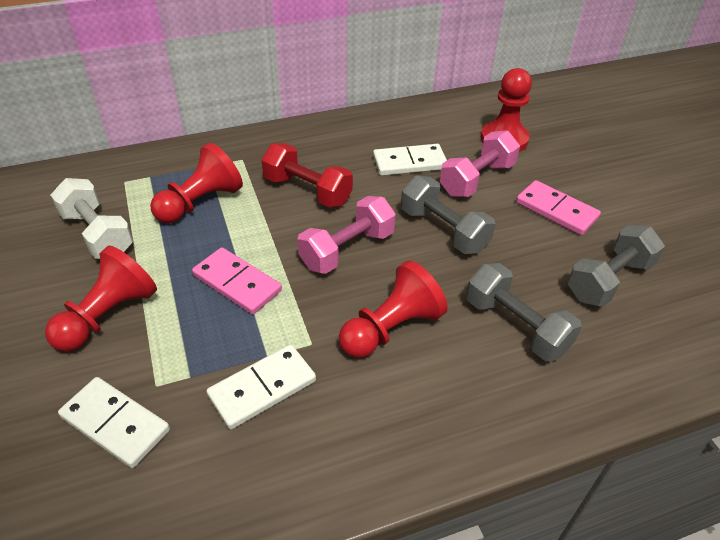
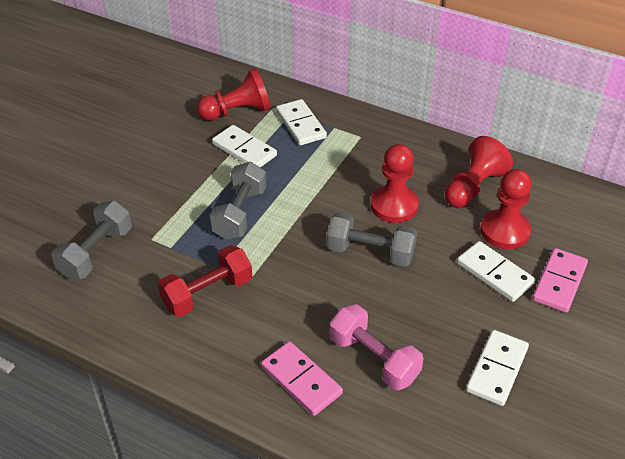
pink dumbbell: 2 -> 1
white domino: 3 -> 4
white dumbbell: 1 -> 0

